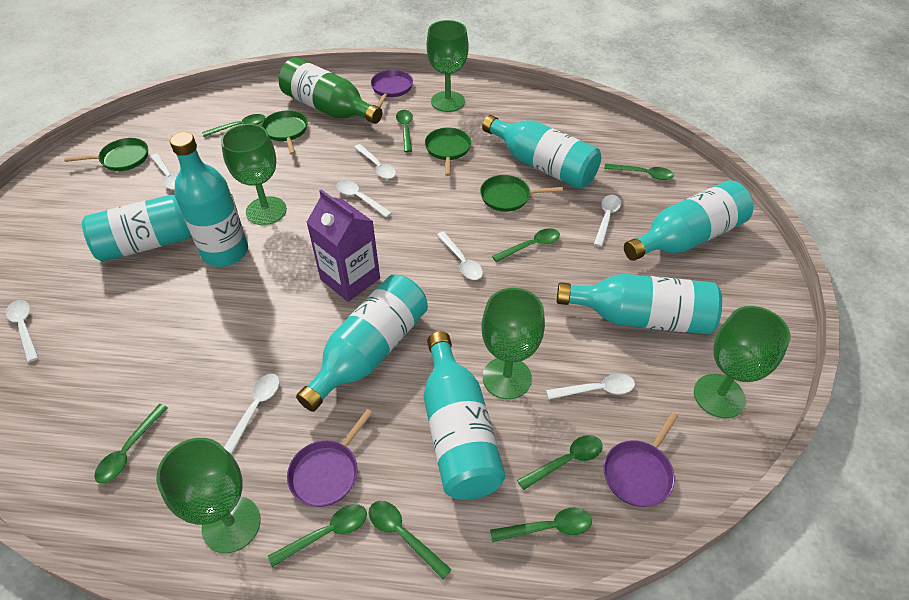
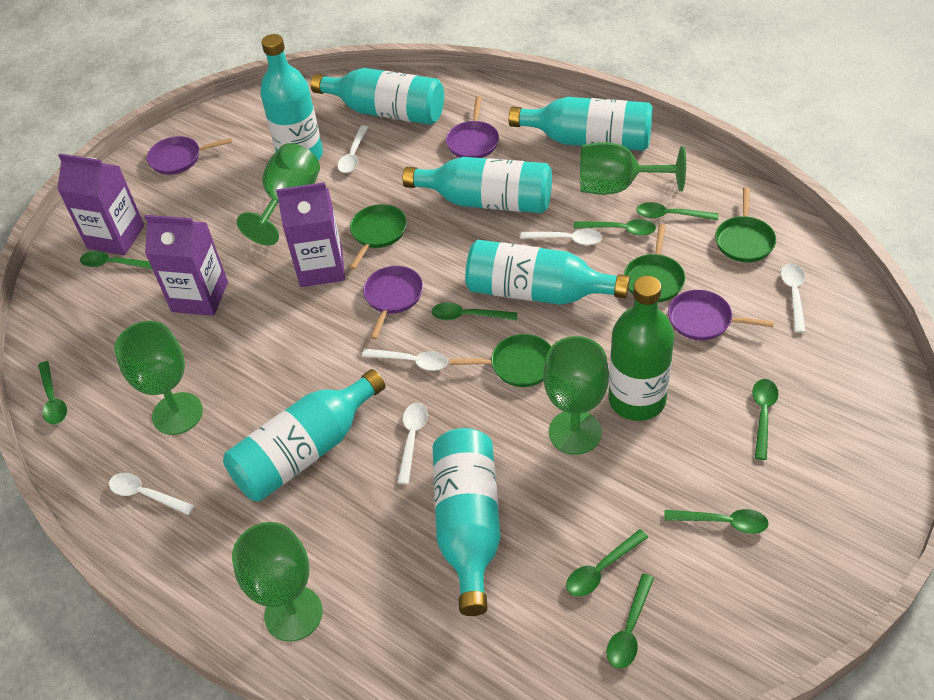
purple carton: 1 -> 3
purple pan: 3 -> 4
white spoon: 8 -> 6

